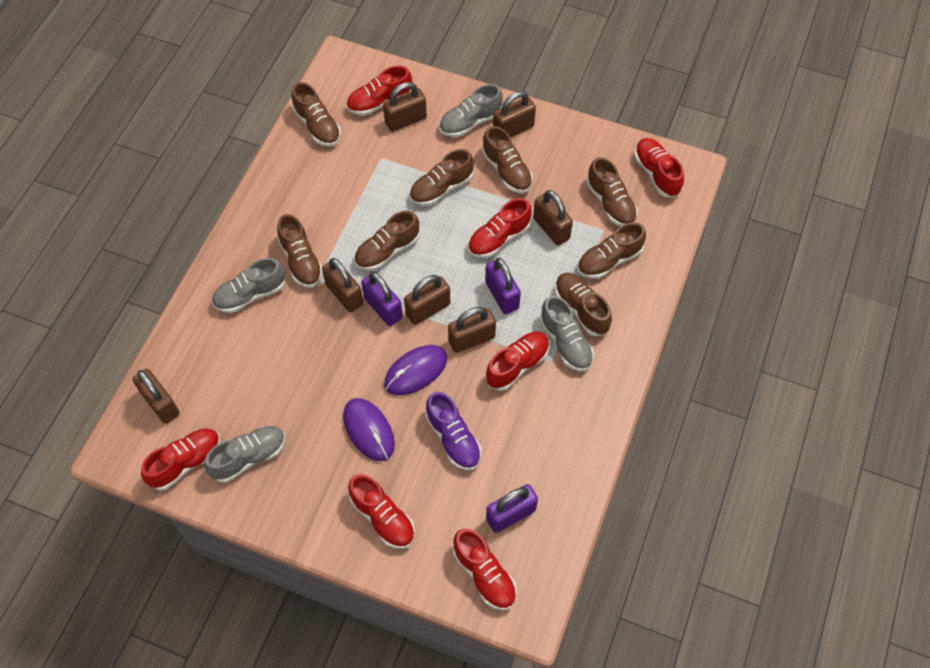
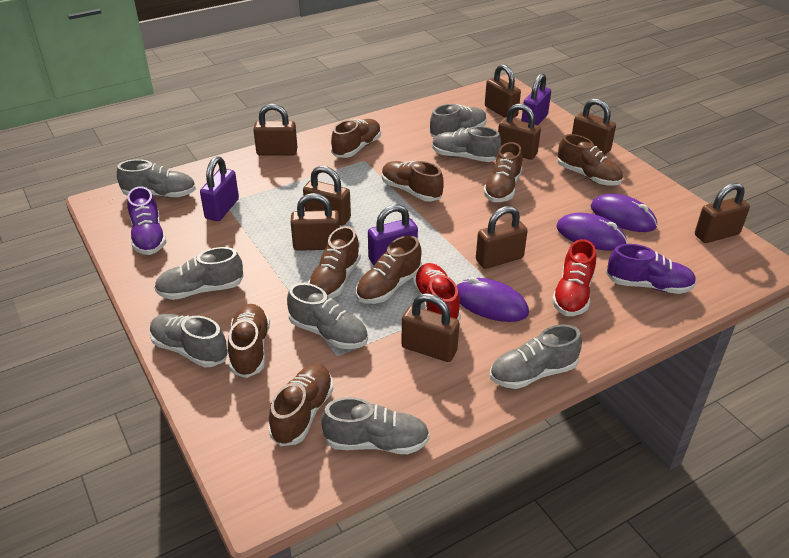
brown padlock: 7 -> 9
grey shoe: 4 -> 8
purple mouse: 2 -> 3
purple shoe: 1 -> 2
red shoe: 7 -> 2

